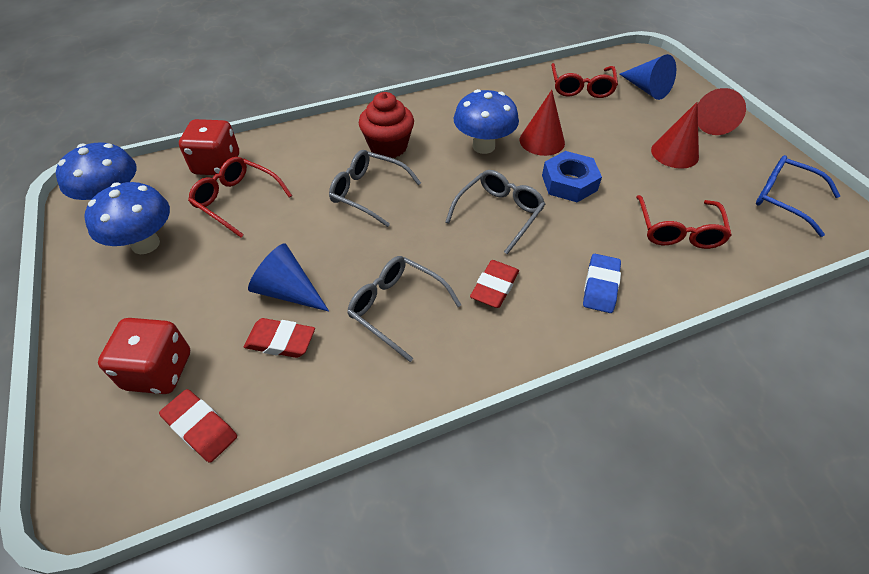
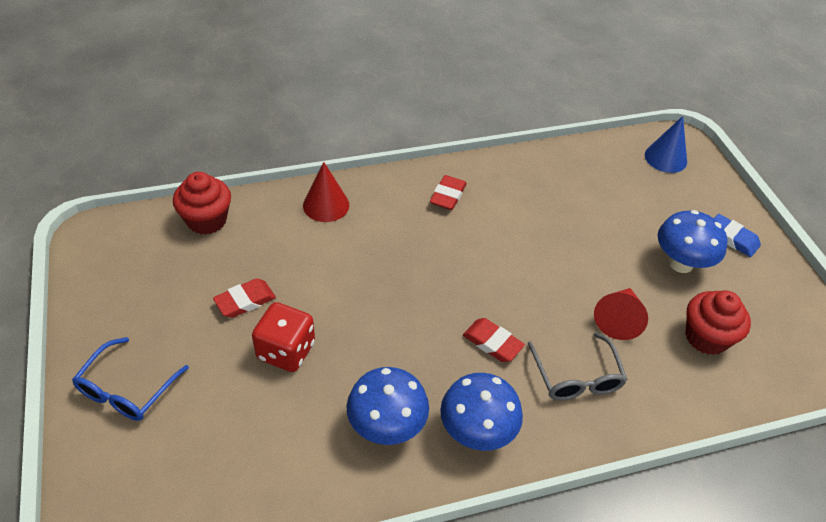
blue cone: 2 -> 1
blue nut: 1 -> 0
grey glasses: 3 -> 1
red cone: 3 -> 2
red cupcake: 1 -> 2
red dice: 2 -> 1
red glasses: 3 -> 0

